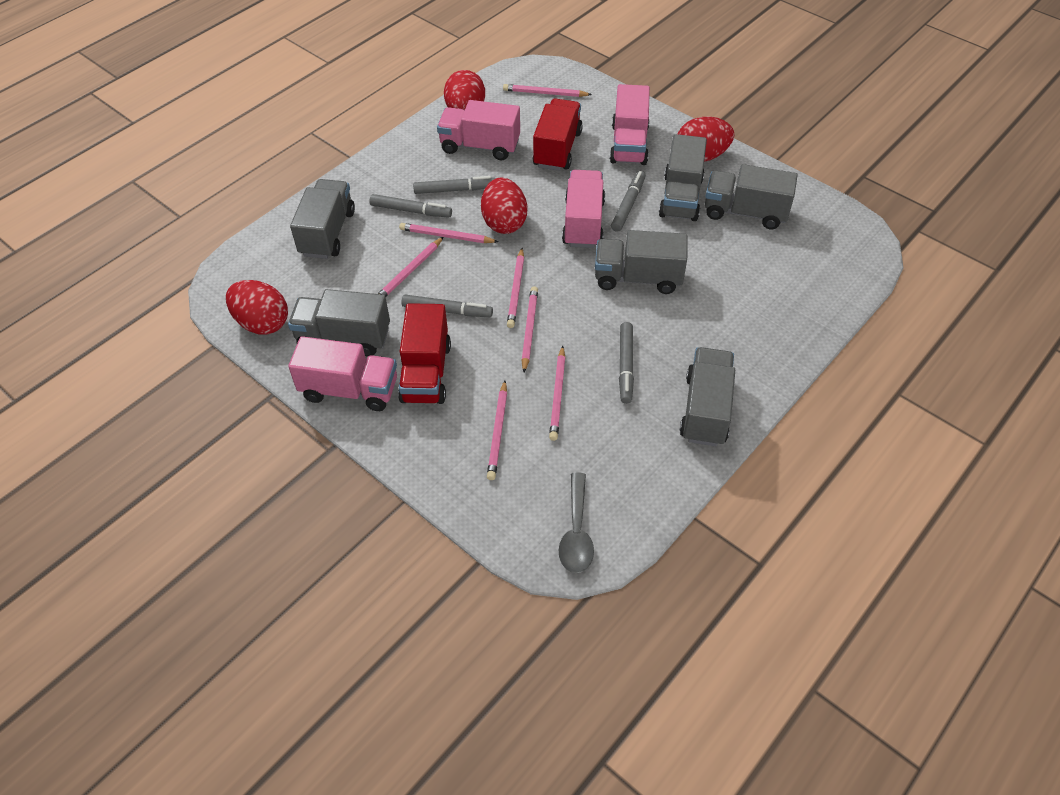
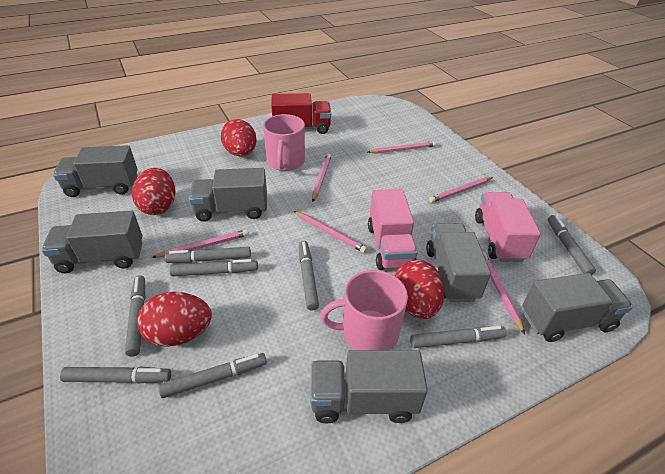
grey marker: 5 -> 8
grey spoon: 1 -> 0
pink mug: 0 -> 2
pink pencil: 7 -> 6
pink truck: 4 -> 2
red truck: 2 -> 1

